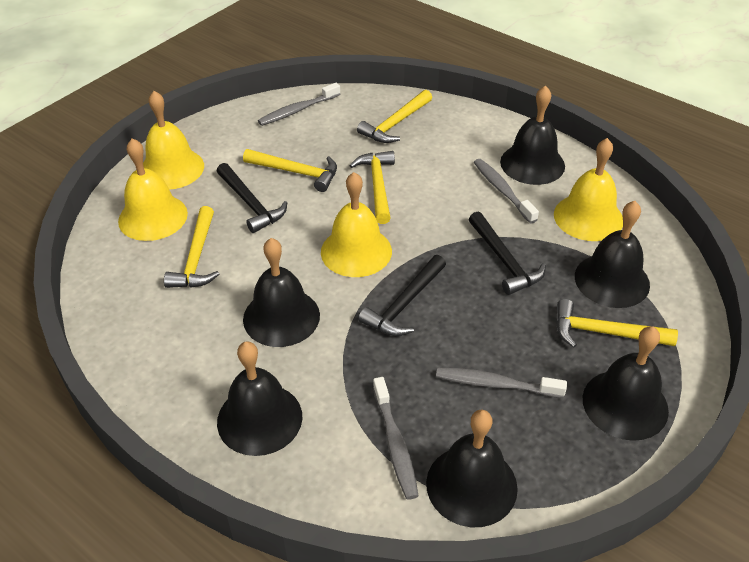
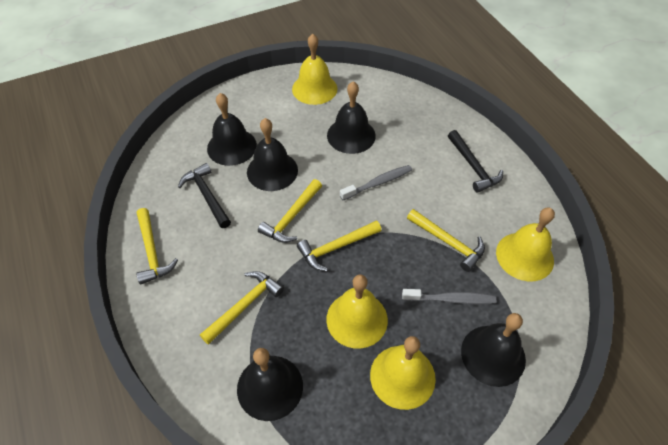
black bell: 6 -> 5
black hammer: 3 -> 2
grey toothbrush: 4 -> 2

